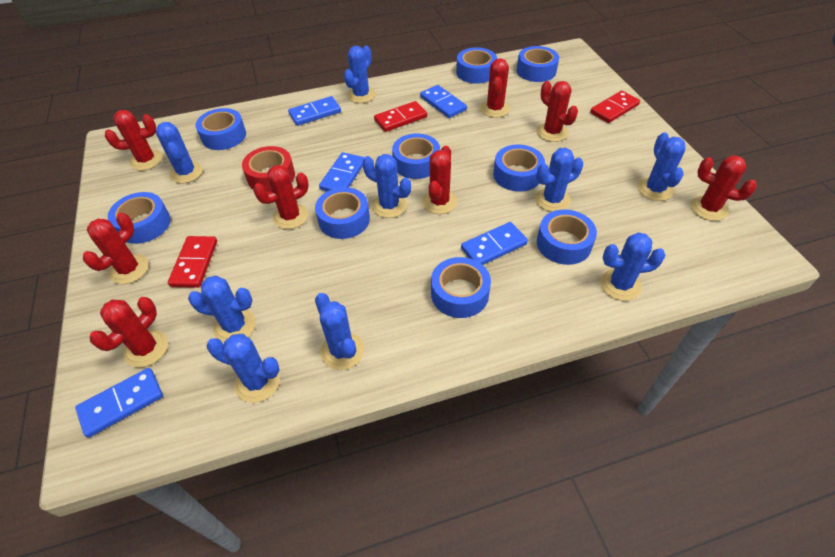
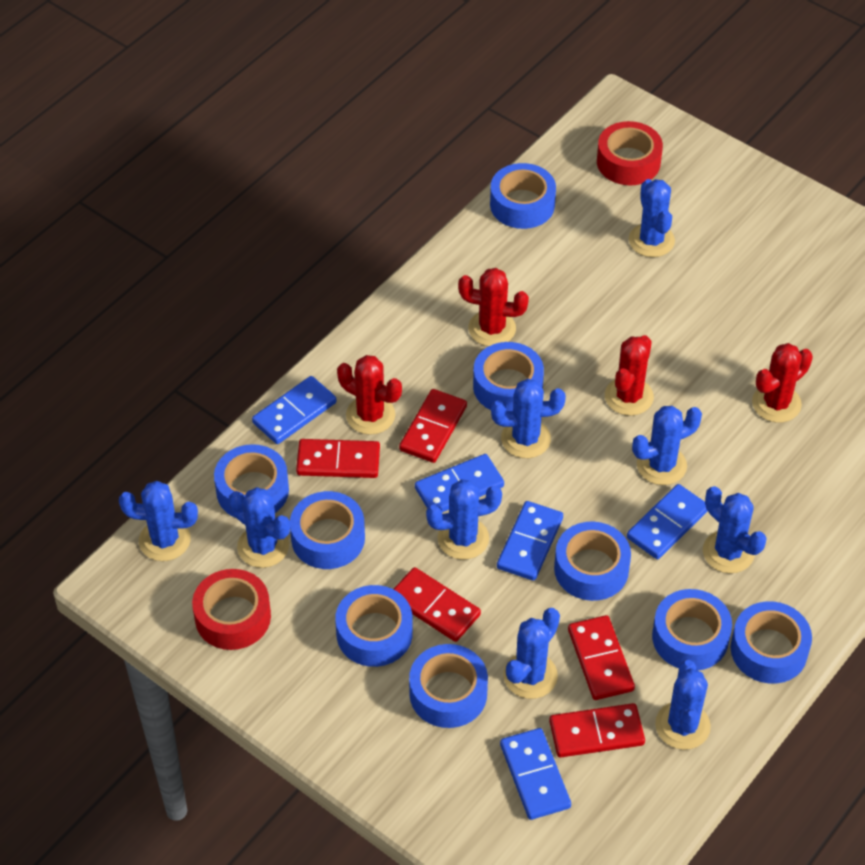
red cactus: 8 -> 4
red domino: 3 -> 5
red tape: 1 -> 2

